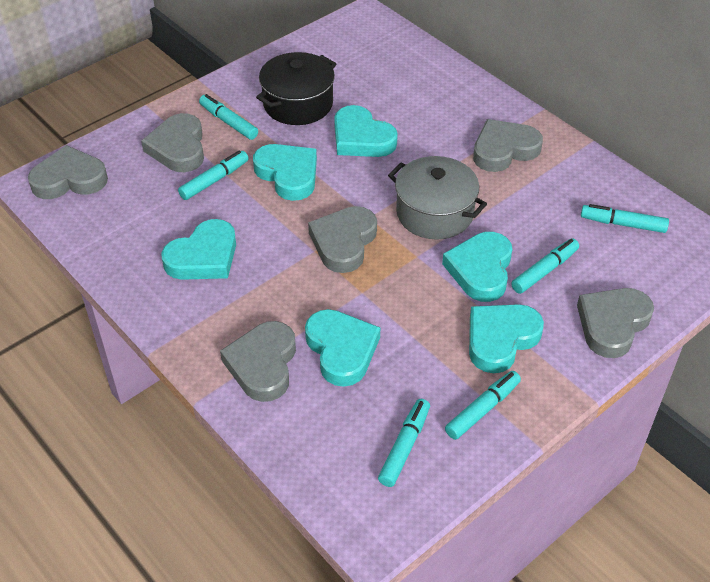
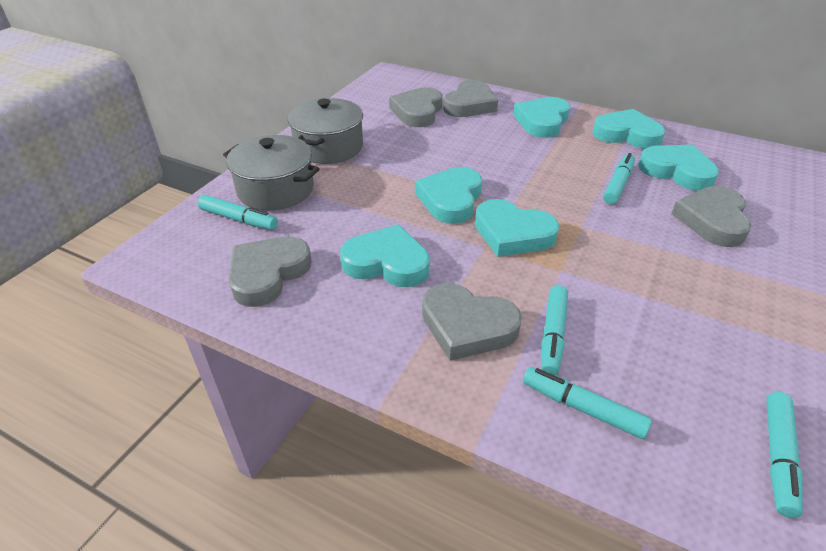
black pot: 1 -> 0
grey heart: 6 -> 5
grey pot: 1 -> 2
turquoise marker: 6 -> 5

